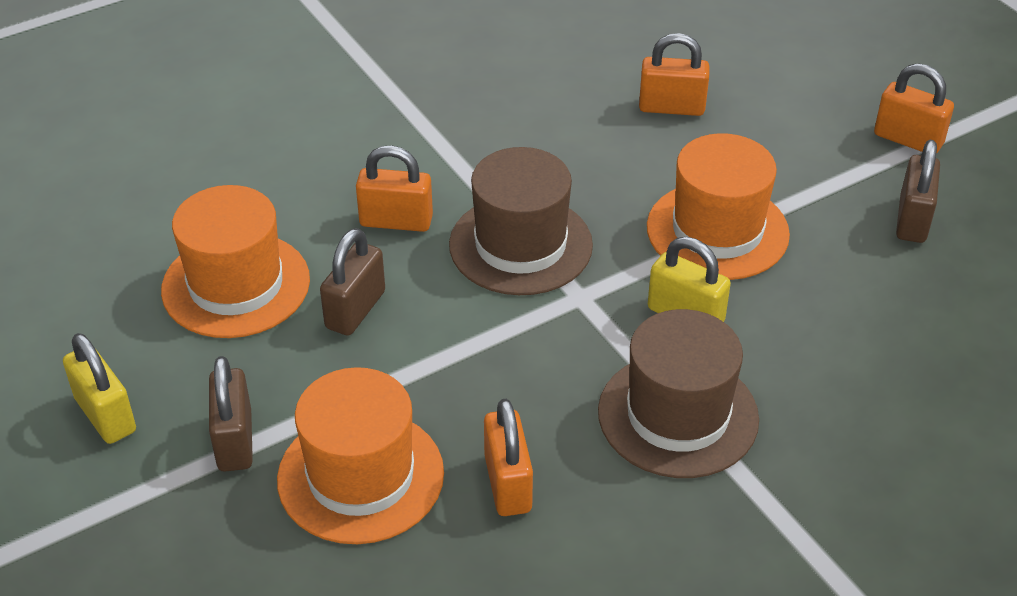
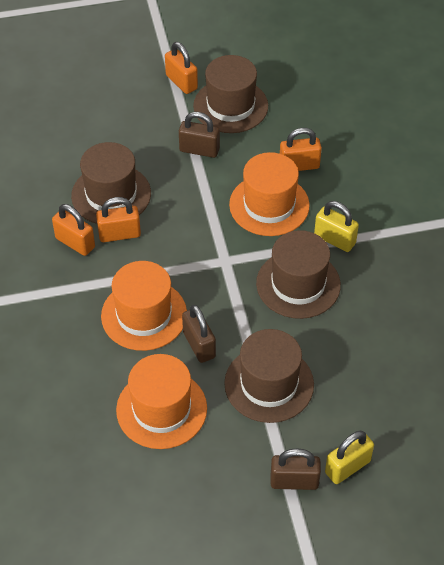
brown hat: 2 -> 4

